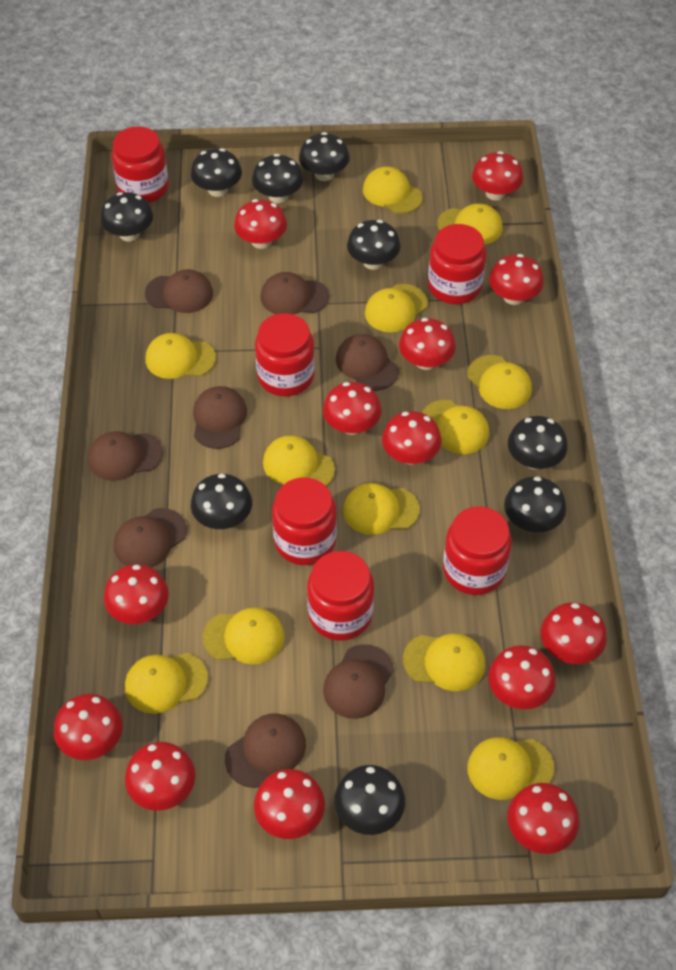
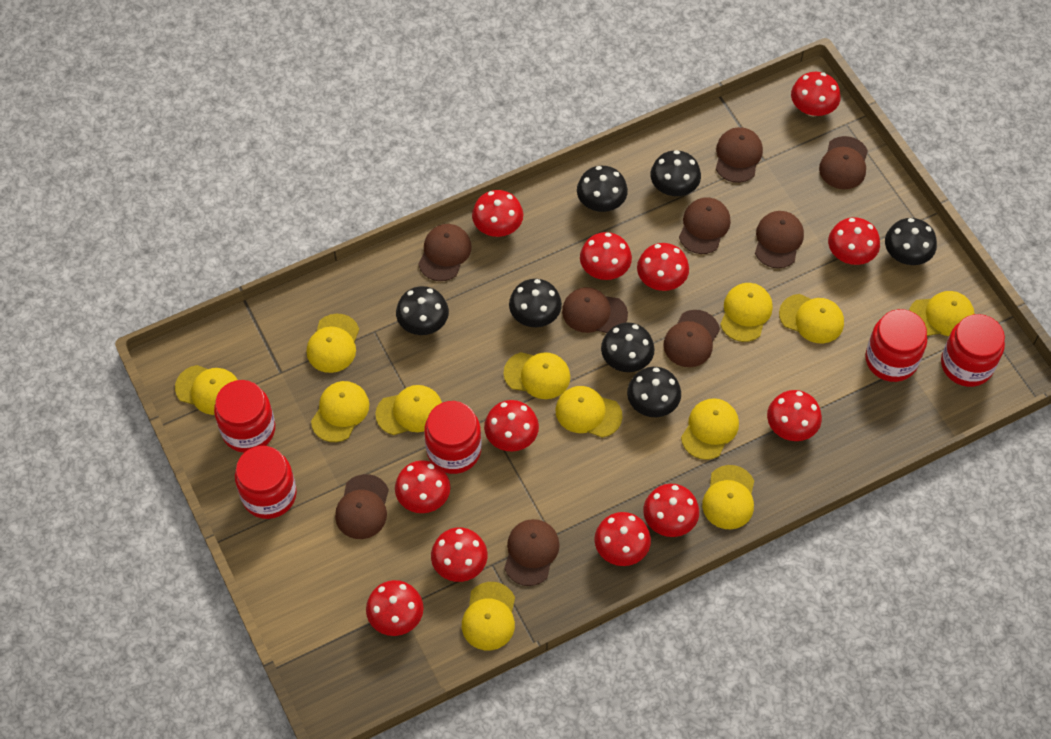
black mushroom: 9 -> 7
brown cap: 8 -> 9
red jar: 6 -> 5
red mushroom: 13 -> 12

